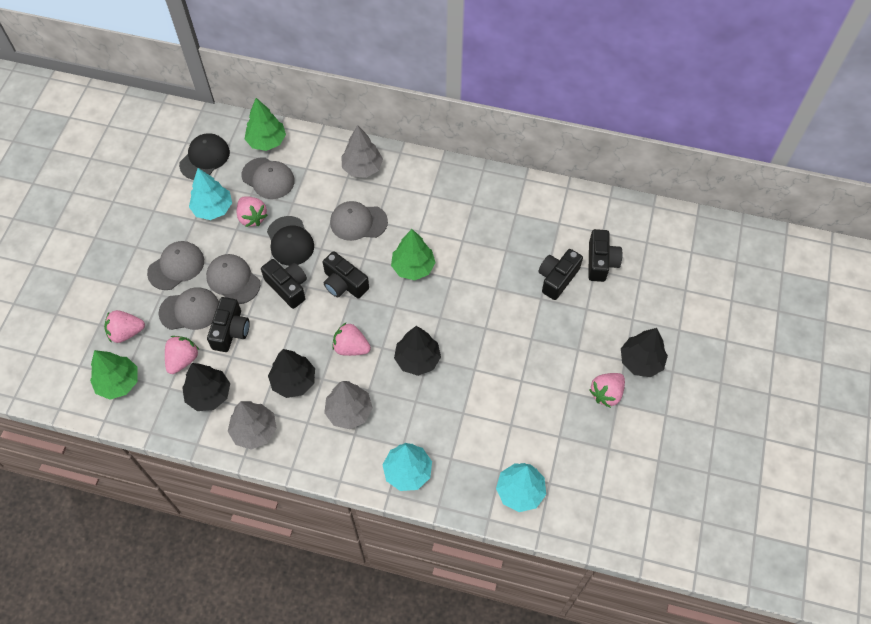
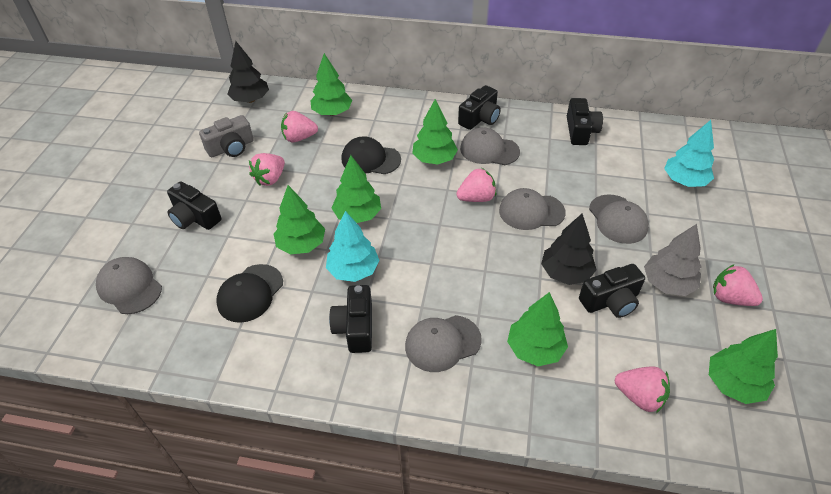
black tree: 4 -> 2
green tree: 3 -> 6
grey camera: 0 -> 1
grey tree: 3 -> 1
turquoise tree: 3 -> 2

